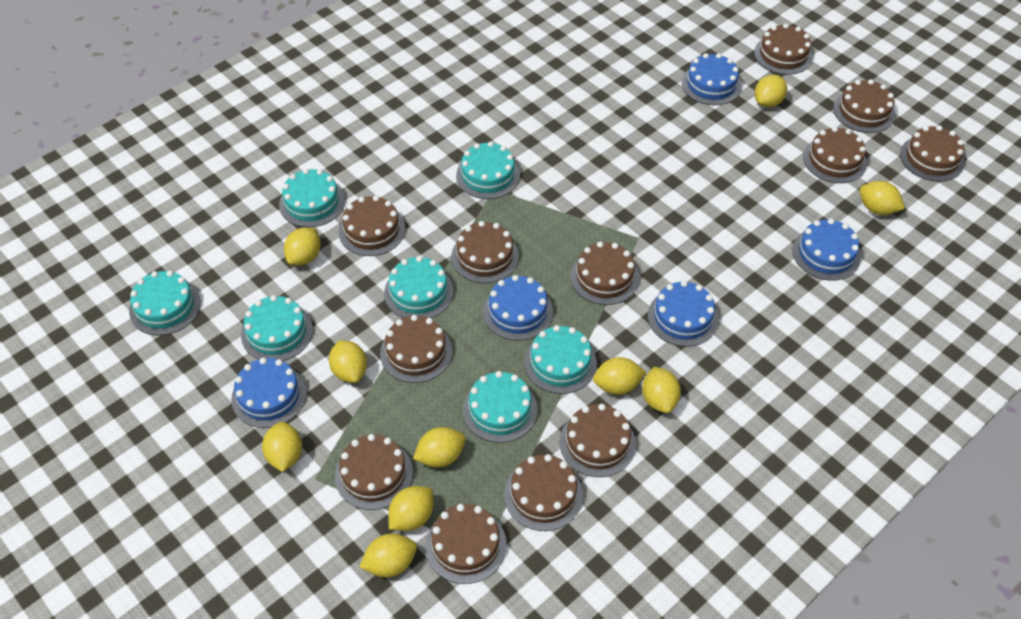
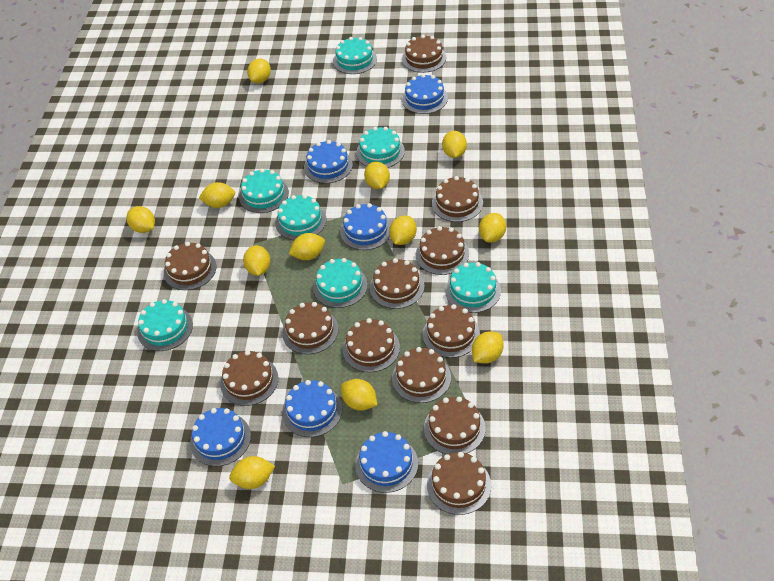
blue cake: 5 -> 6
yellow lemon: 10 -> 12

